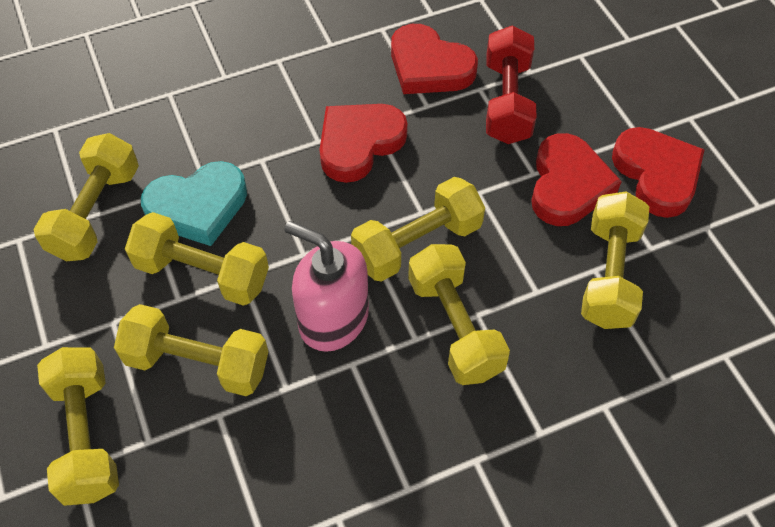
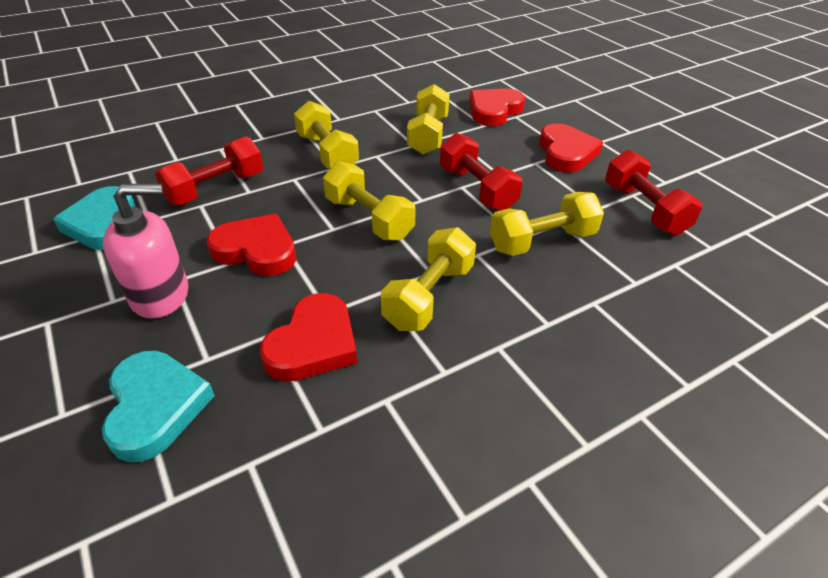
red dumbbell: 1 -> 3
turquoise heart: 1 -> 2
yellow dumbbell: 7 -> 5

